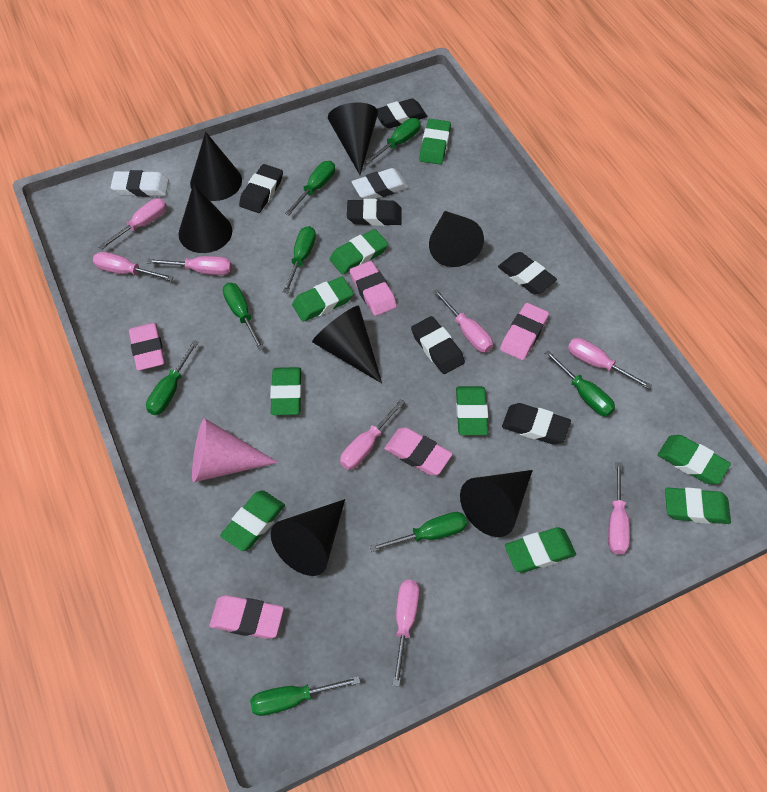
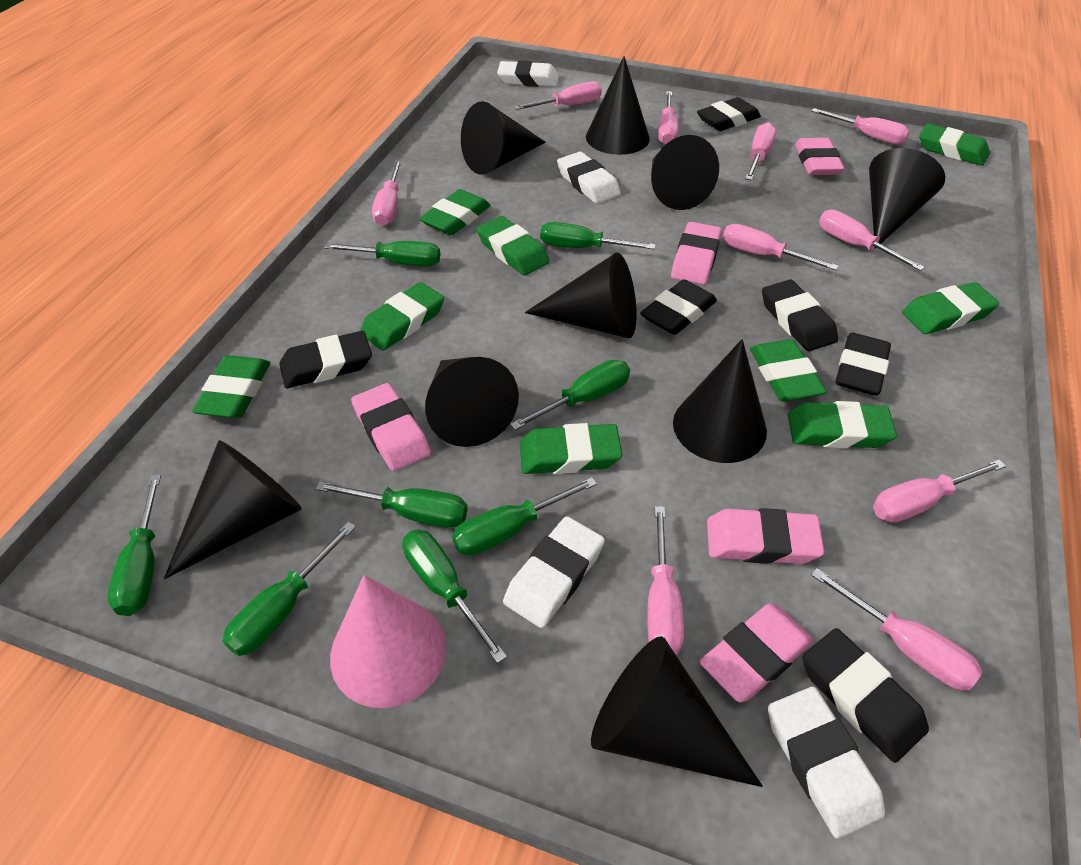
black cone: 7 -> 9
pink screwdriver: 8 -> 10
white eraser: 2 -> 4

